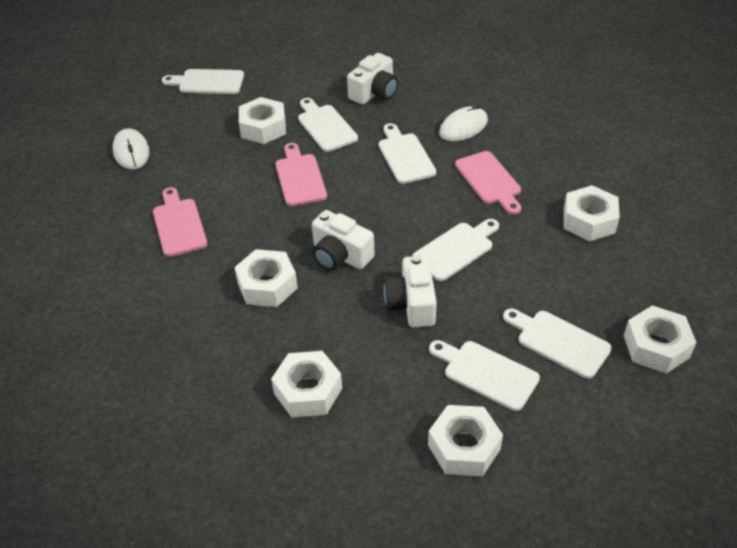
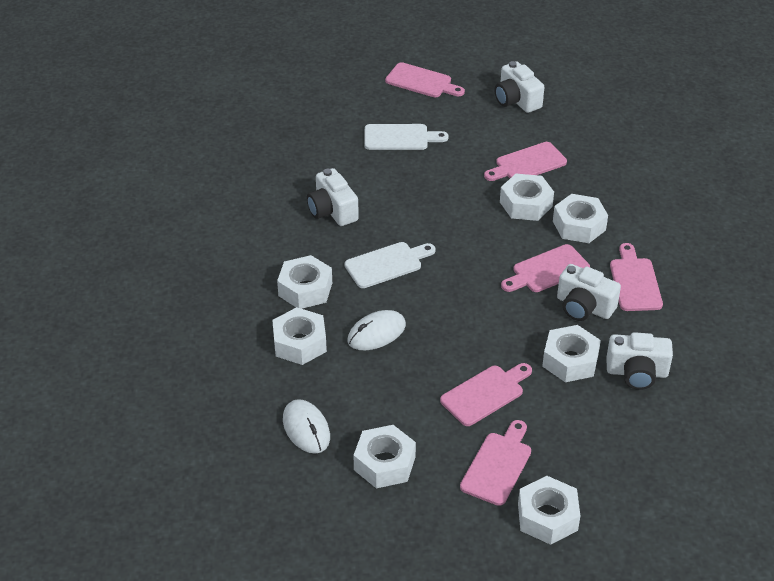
pink cutting board: 3 -> 6
white camera: 3 -> 4
white cutting board: 6 -> 2
white nut: 6 -> 7

